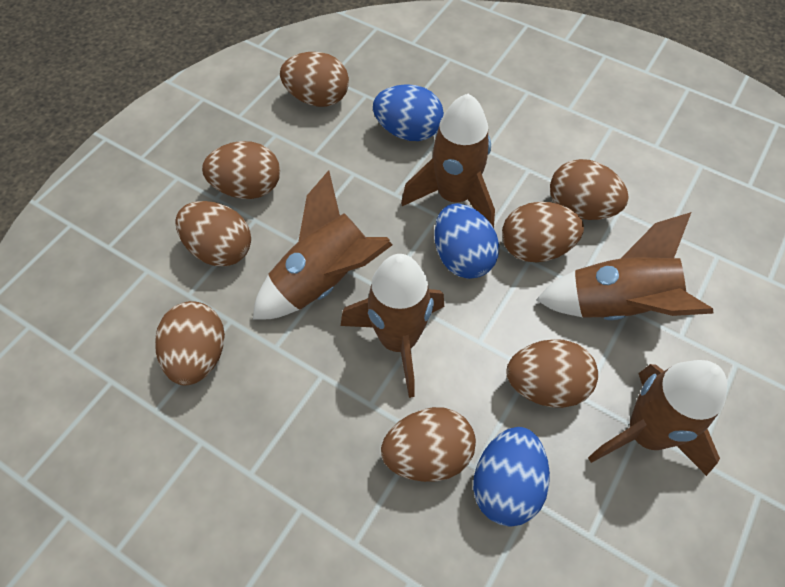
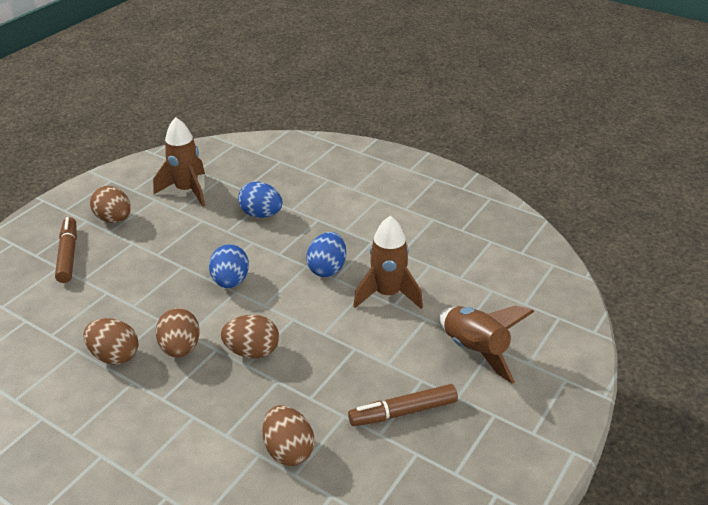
brown egg: 8 -> 5
brown marker: 0 -> 2
brown rocket: 5 -> 3

